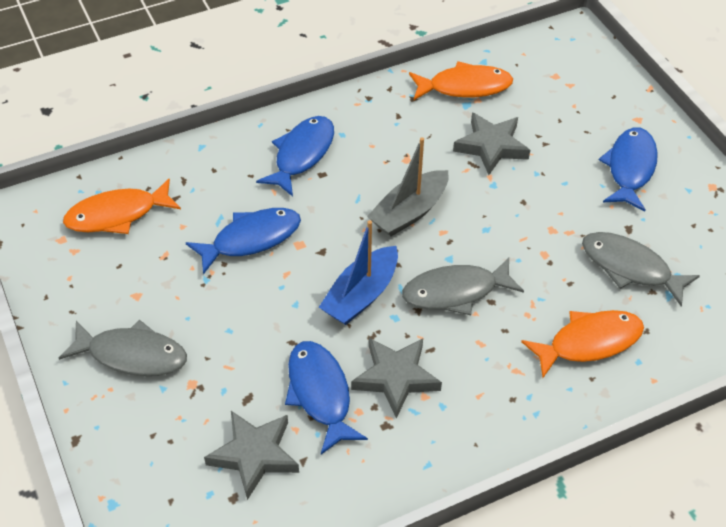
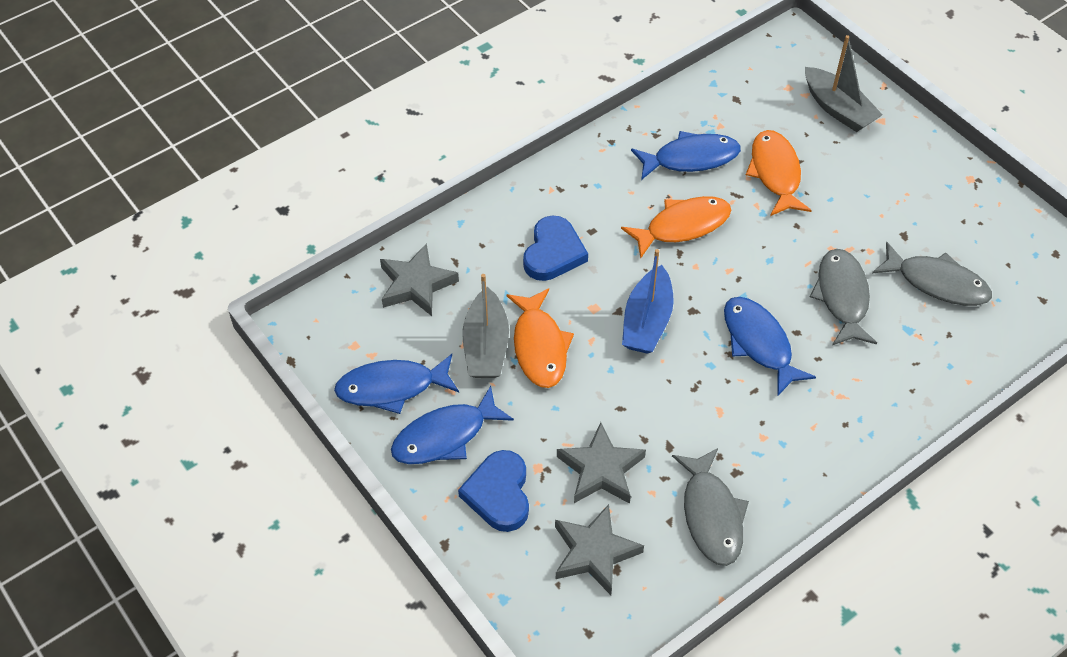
blue heart: 0 -> 2
grey boat: 1 -> 2

